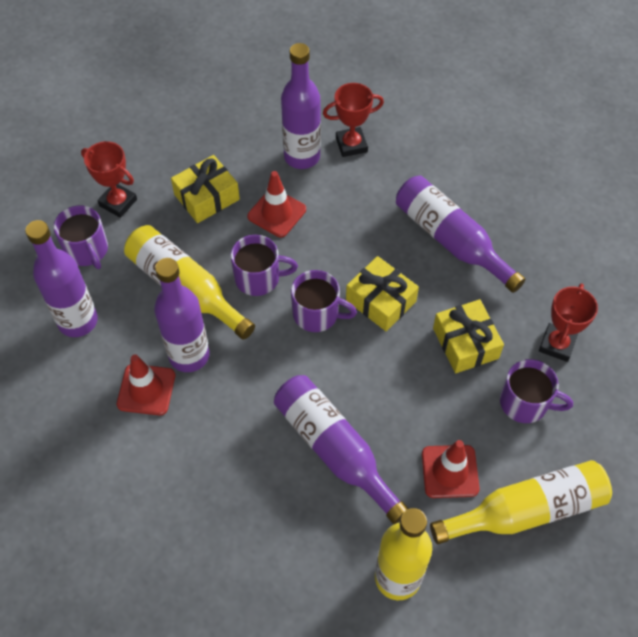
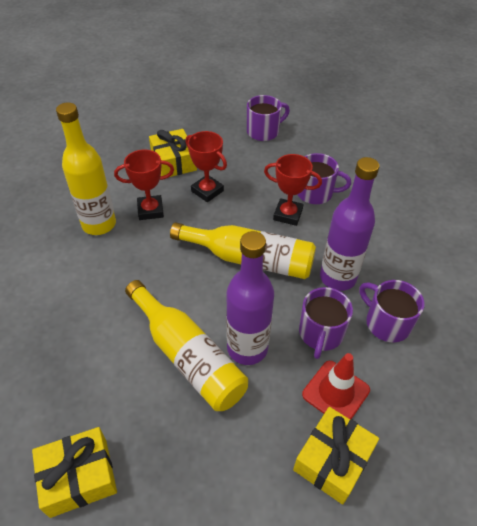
purple bottle: 5 -> 2
red traffic cone: 3 -> 1

